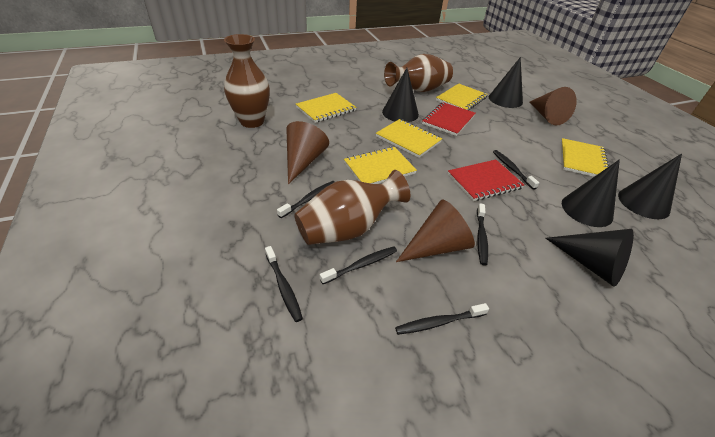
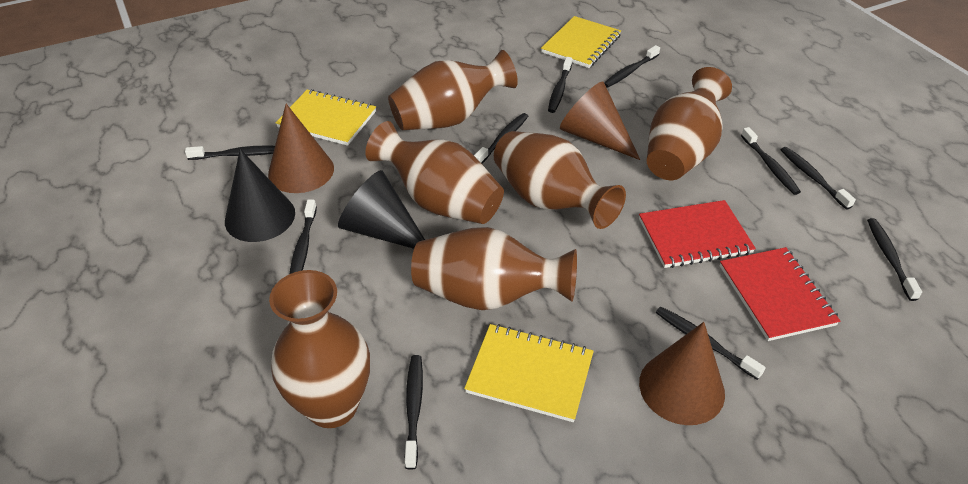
black cone: 5 -> 2
black toothbrush: 6 -> 10
brown vase: 3 -> 6
yellow notebook: 5 -> 3

